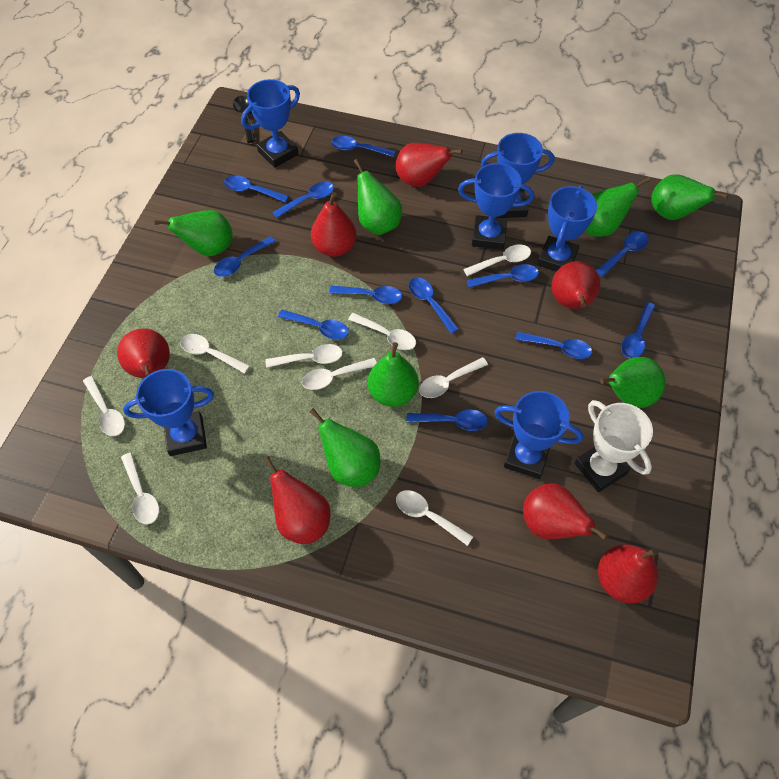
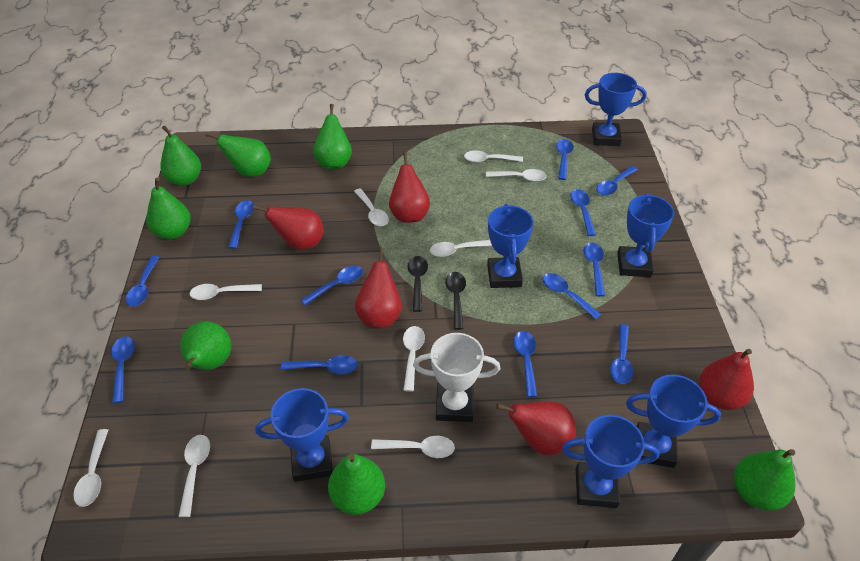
black spoon: 1 -> 2
red pear: 7 -> 5

